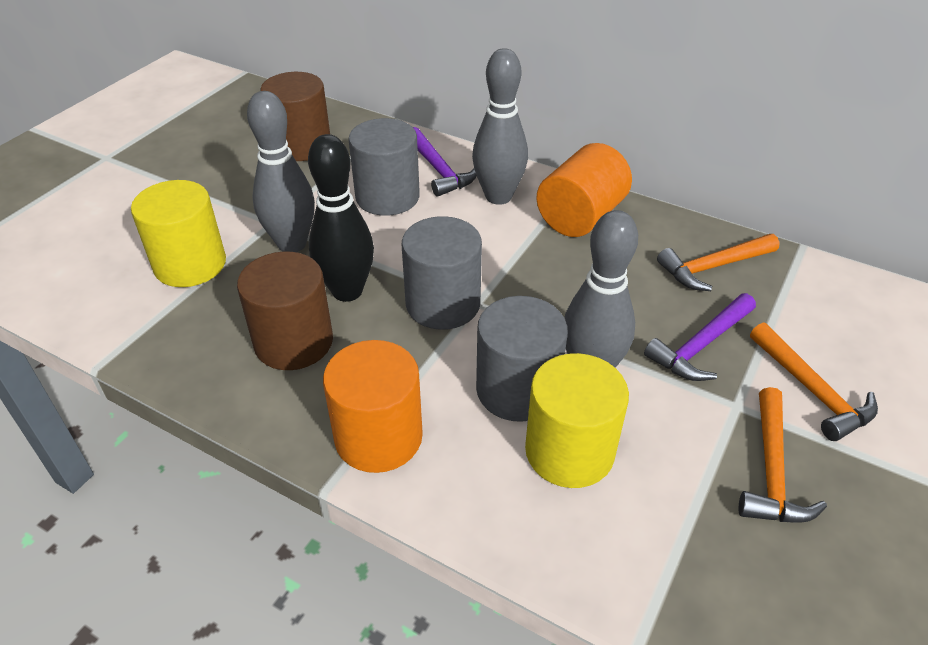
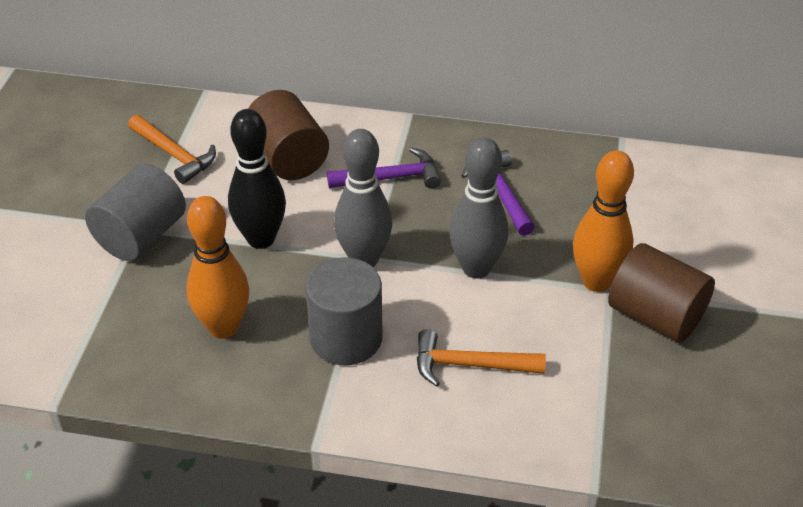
grey bowling pin: 3 -> 2
grey cylinder: 3 -> 2
orange bowling pin: 0 -> 2
orange cylinder: 2 -> 0
orange hammer: 3 -> 2
yellow cylinder: 2 -> 0

